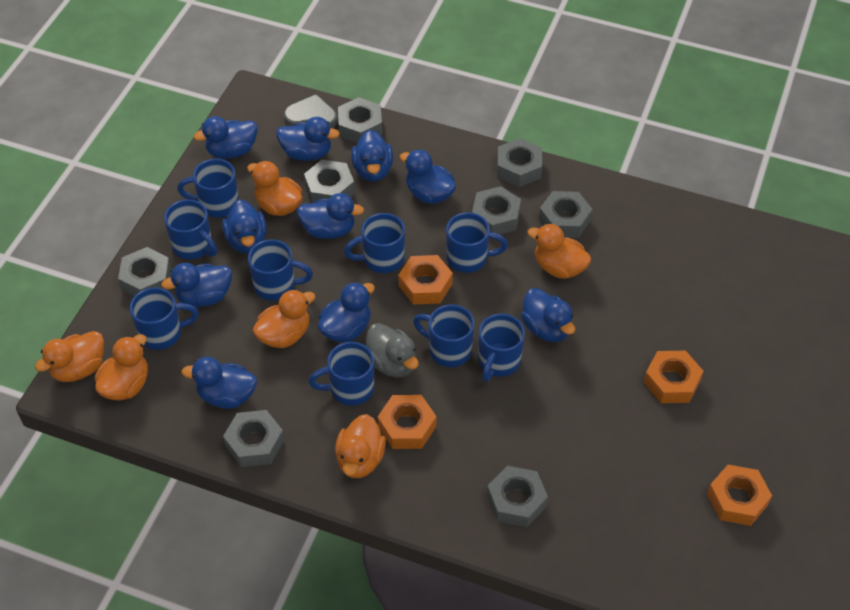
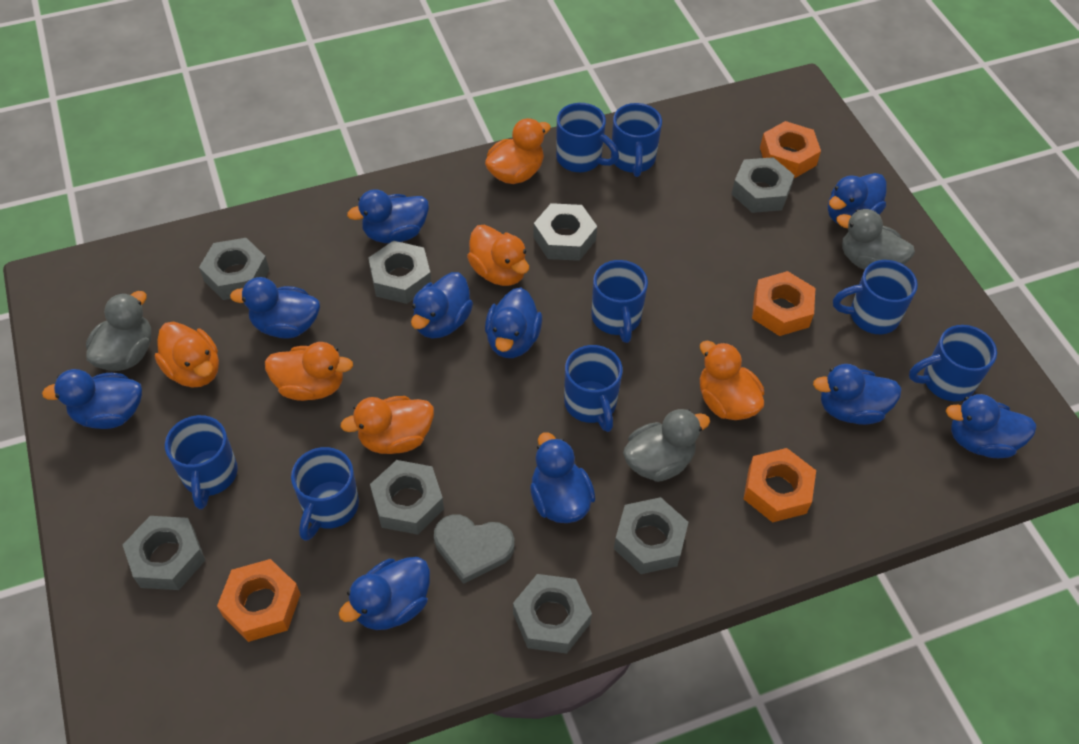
blue mug: 9 -> 8
grey duck: 1 -> 3

